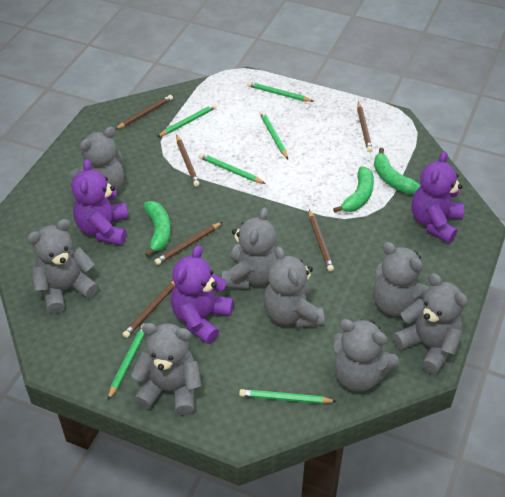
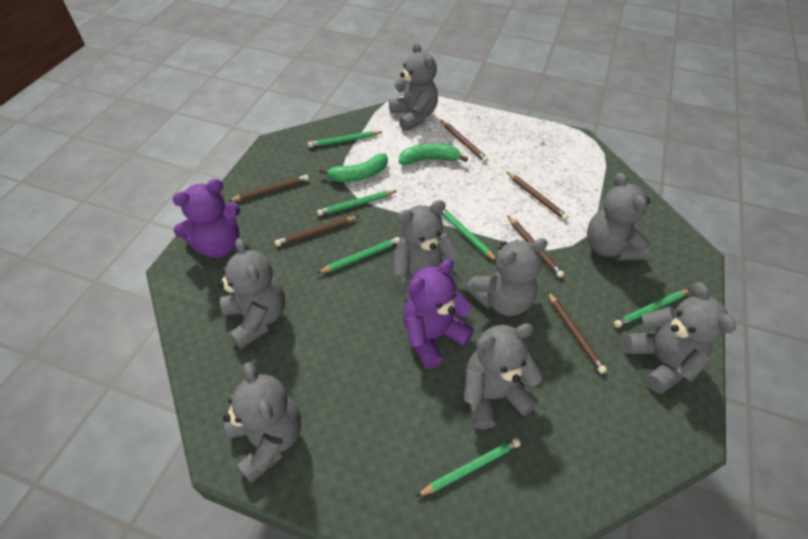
green banana: 3 -> 2
purple teddy bear: 3 -> 2

